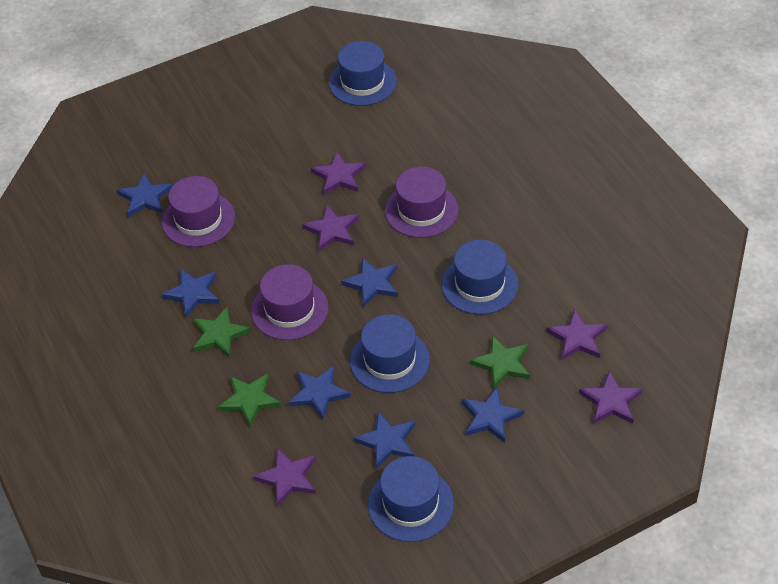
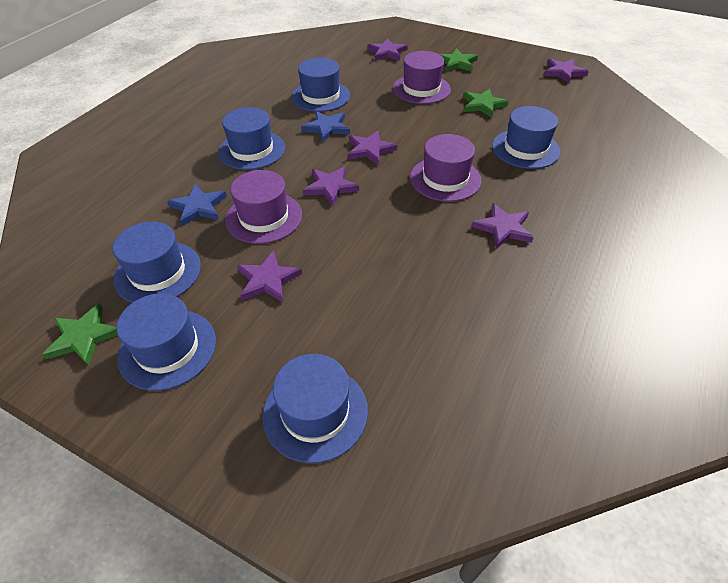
blue hat: 4 -> 6
blue star: 6 -> 2
purple star: 5 -> 6

